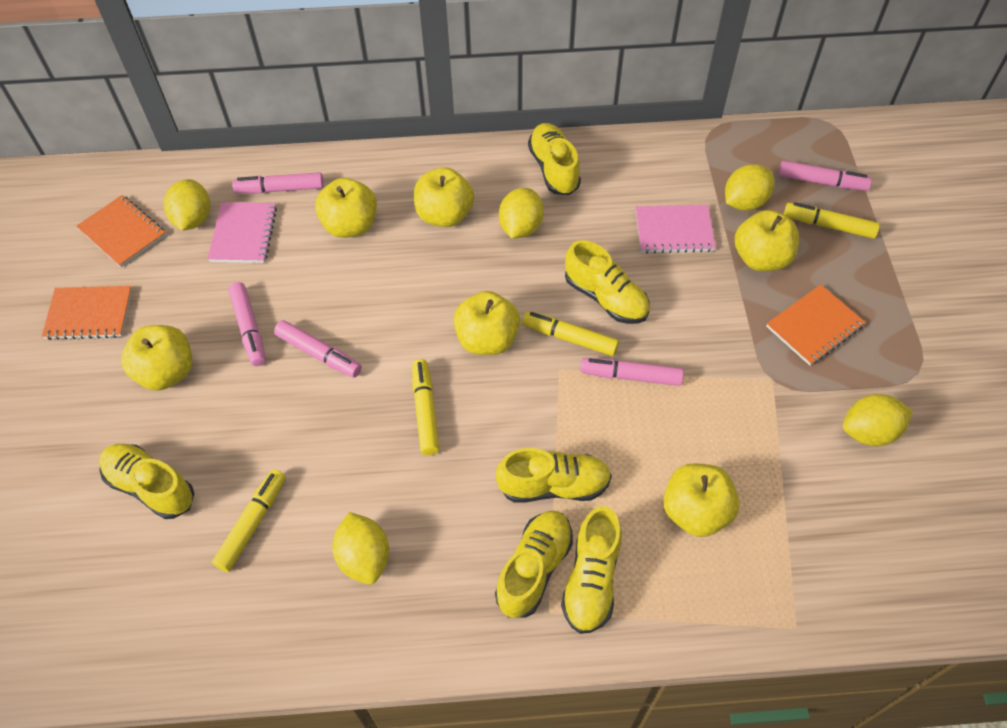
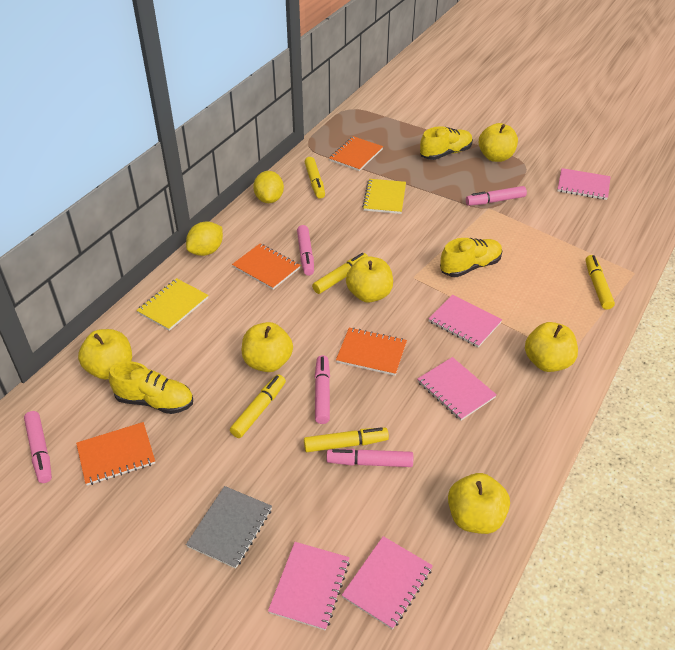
grey notebook: 0 -> 1
orange notebook: 3 -> 4
pink notebook: 2 -> 5
yellow lemon: 5 -> 2
yellow marker: 4 -> 5
yellow notebook: 0 -> 2
yellow shoe: 6 -> 3

